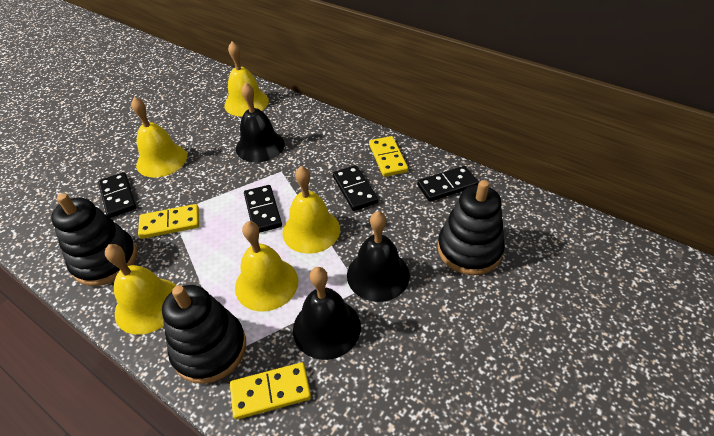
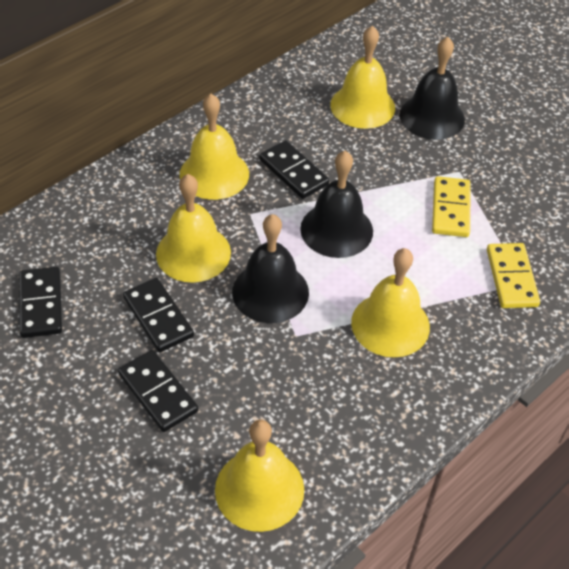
black stacking toy: 3 -> 0
yellow domino: 3 -> 2

